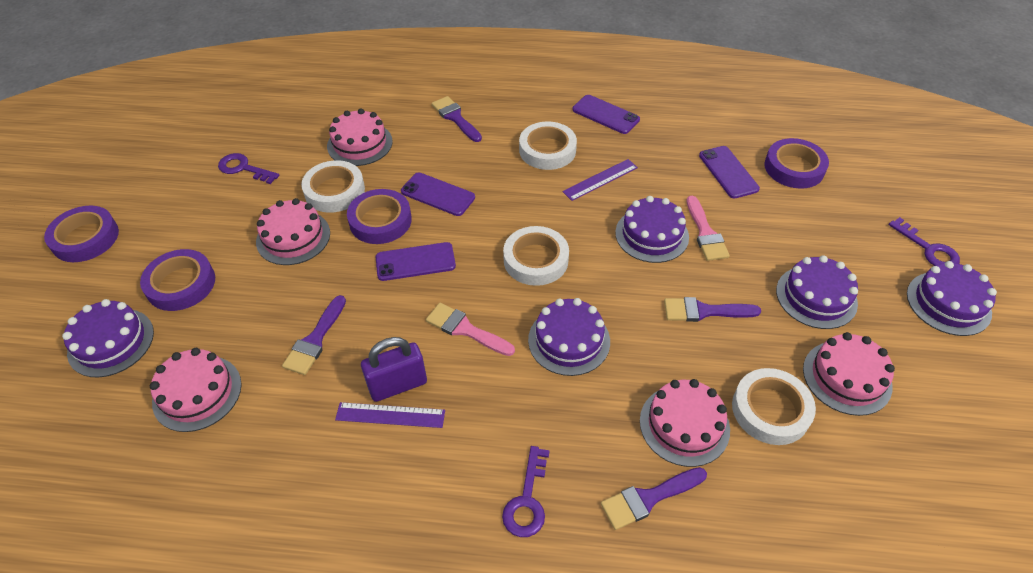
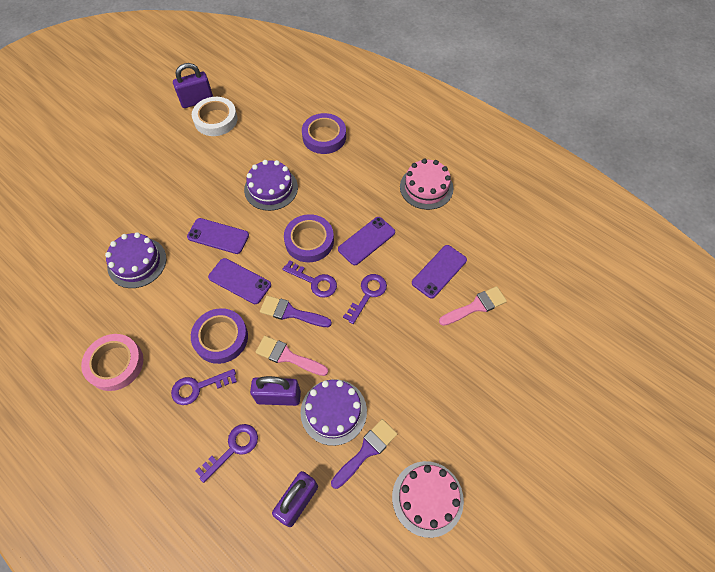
pink cake: 5 -> 2
pink tape: 0 -> 1
purple brush: 4 -> 2
purple cake: 5 -> 3
purple key: 3 -> 4
purple padlock: 1 -> 3
purple ruler: 2 -> 0
purple tape: 4 -> 3
white tape: 4 -> 1

